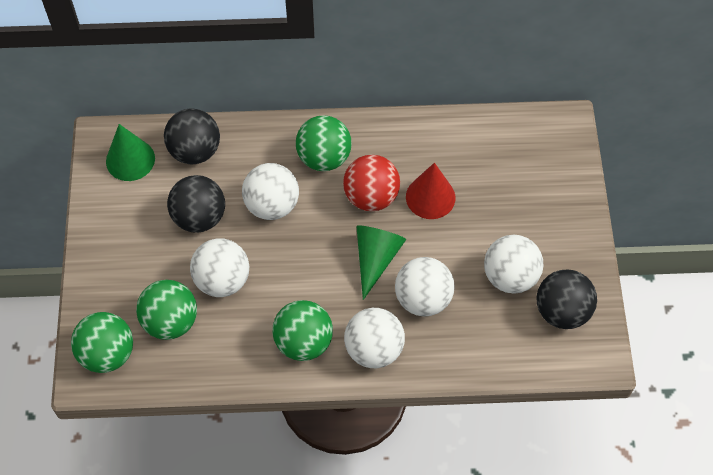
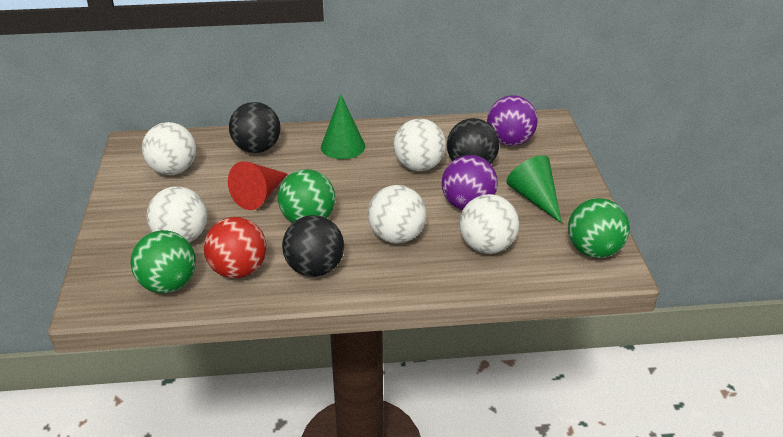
green ball: 4 -> 3
purple ball: 0 -> 2

